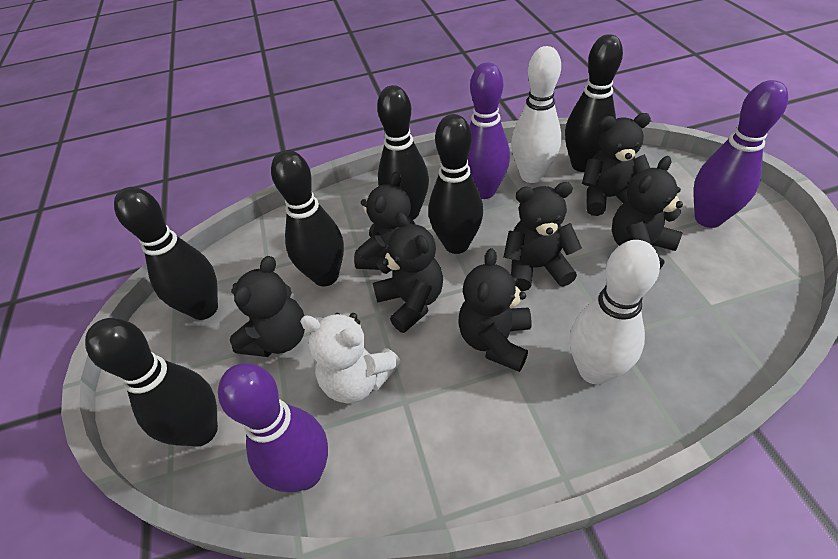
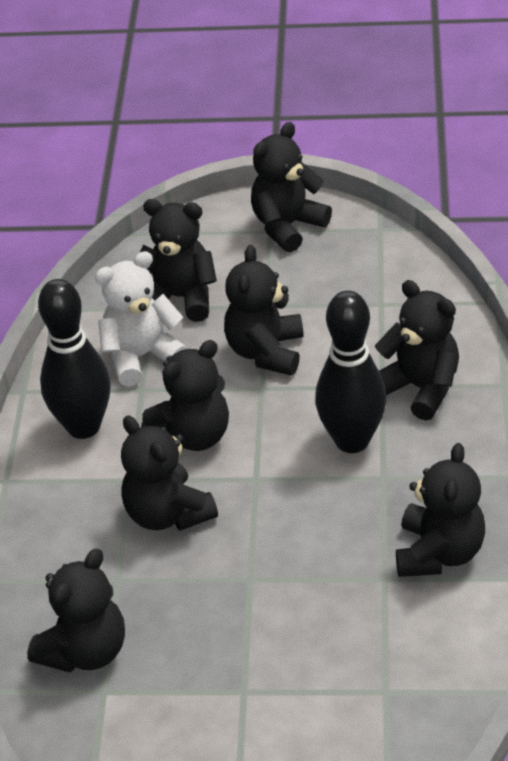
black bowling pin: 6 -> 2
black teddy bear: 7 -> 8
purple bowling pin: 3 -> 0
white bowling pin: 2 -> 0

